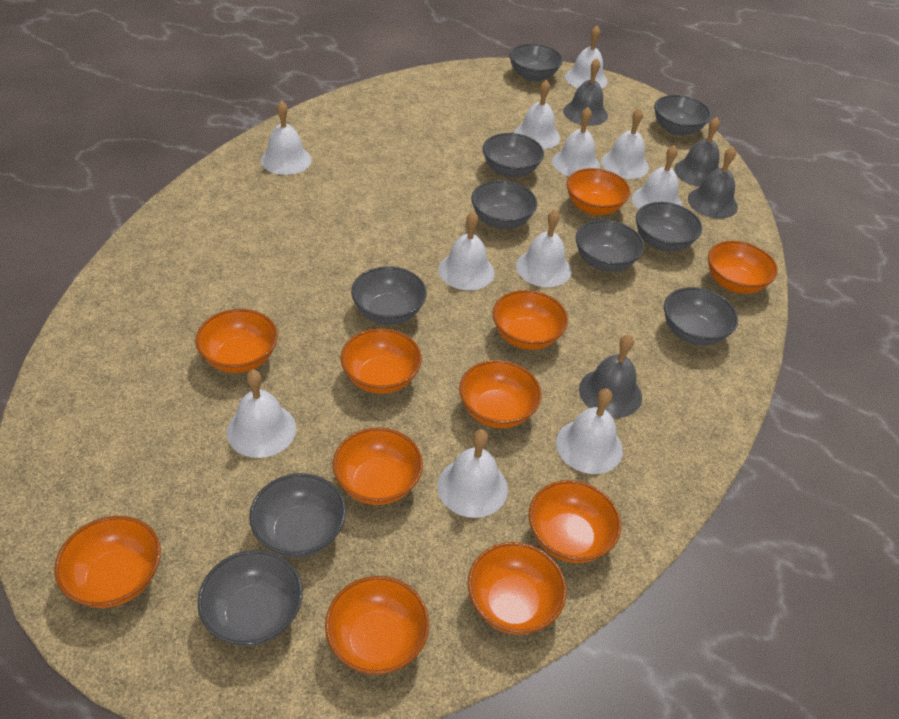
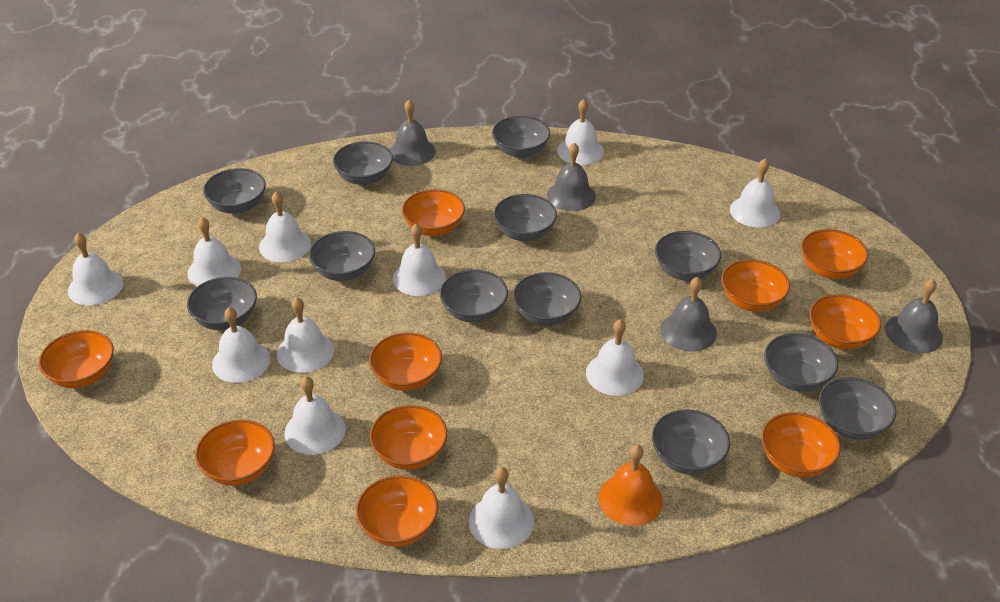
grey bowl: 10 -> 12
orange bell: 0 -> 1
orange bowl: 11 -> 10

